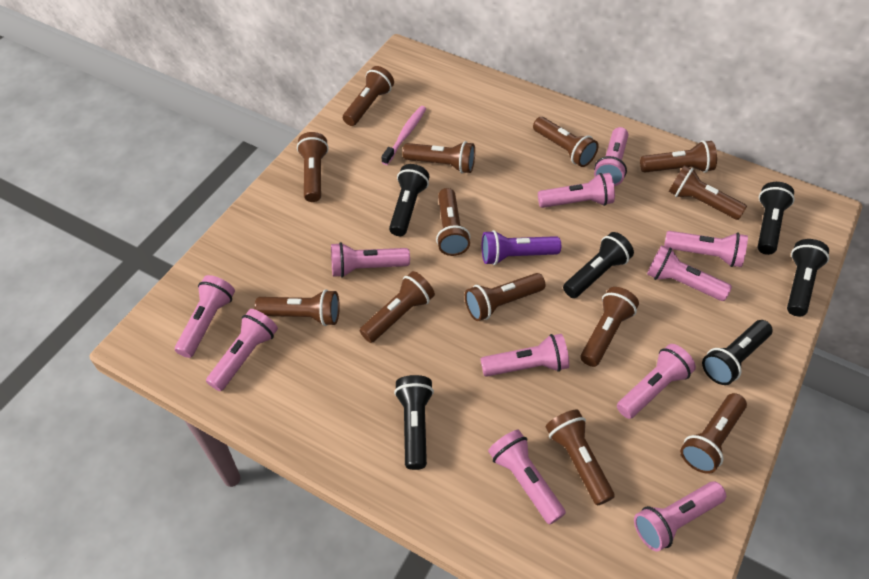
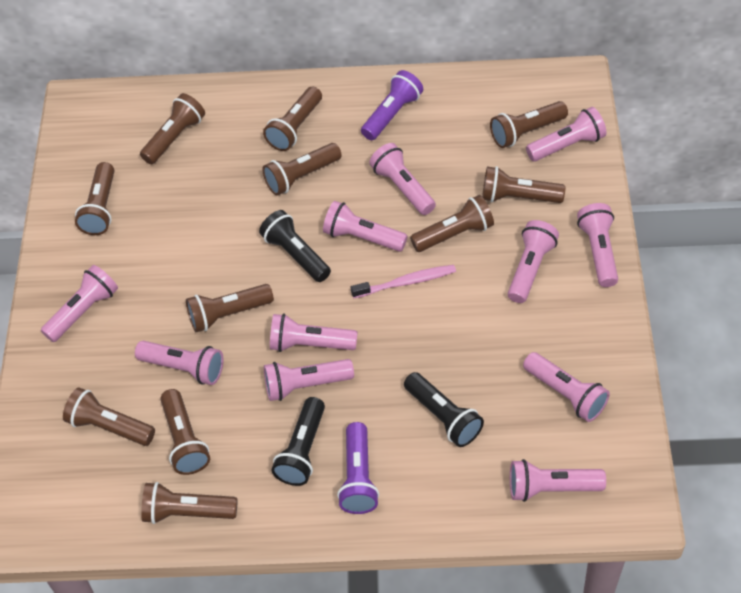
black flashlight: 6 -> 3
brown flashlight: 13 -> 11
purple flashlight: 1 -> 2

